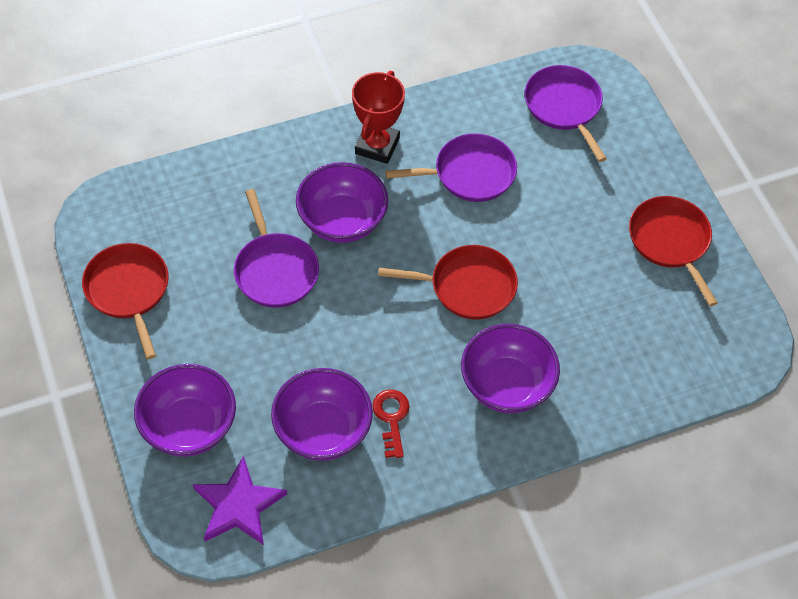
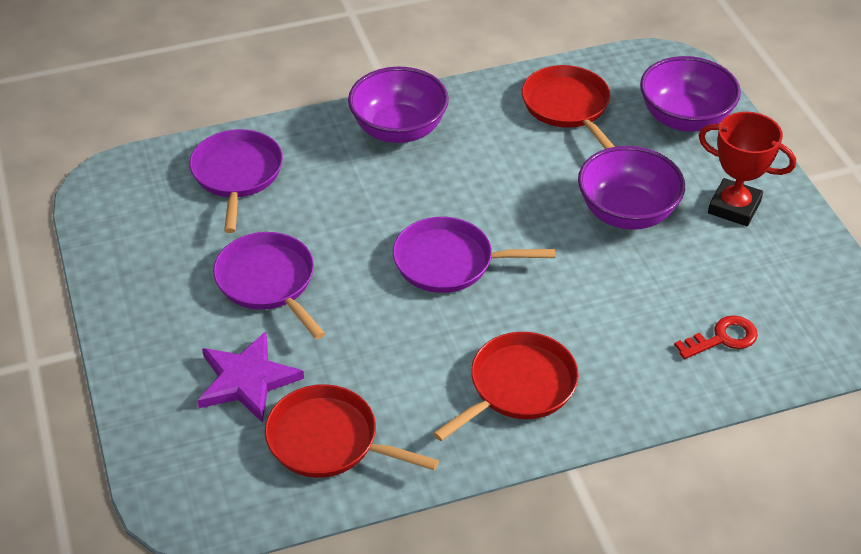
purple bowl: 4 -> 3

